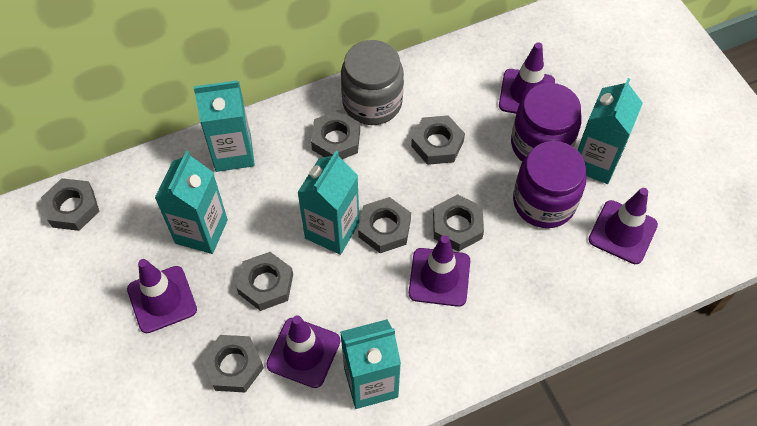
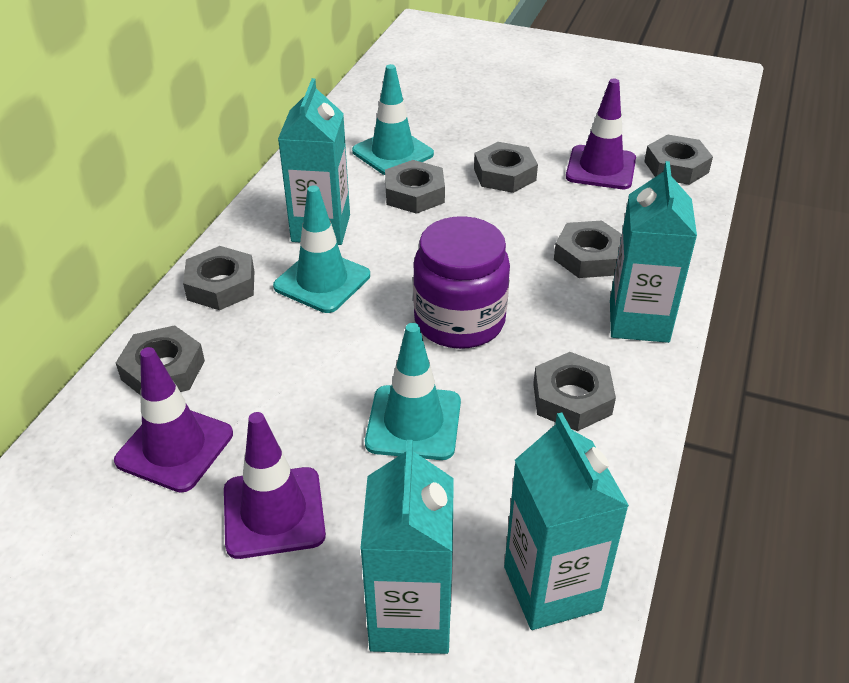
grey jar: 1 -> 0
purple jar: 2 -> 1
purple traffic cone: 5 -> 3
turquoise carton: 5 -> 4
turquoise traffic cone: 0 -> 3

